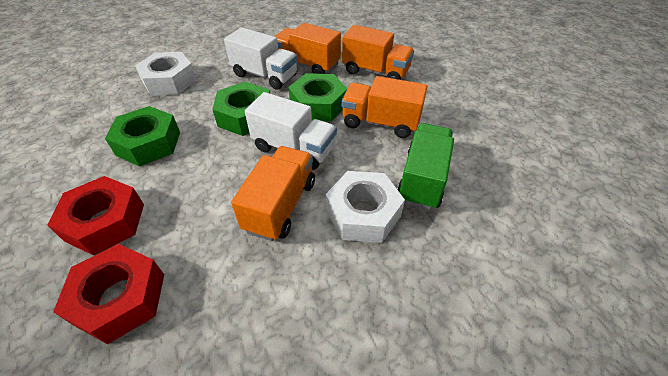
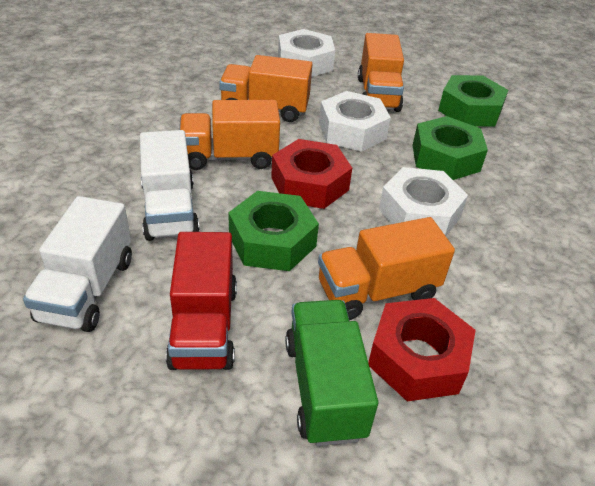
red truck: 0 -> 1
white nut: 2 -> 3

